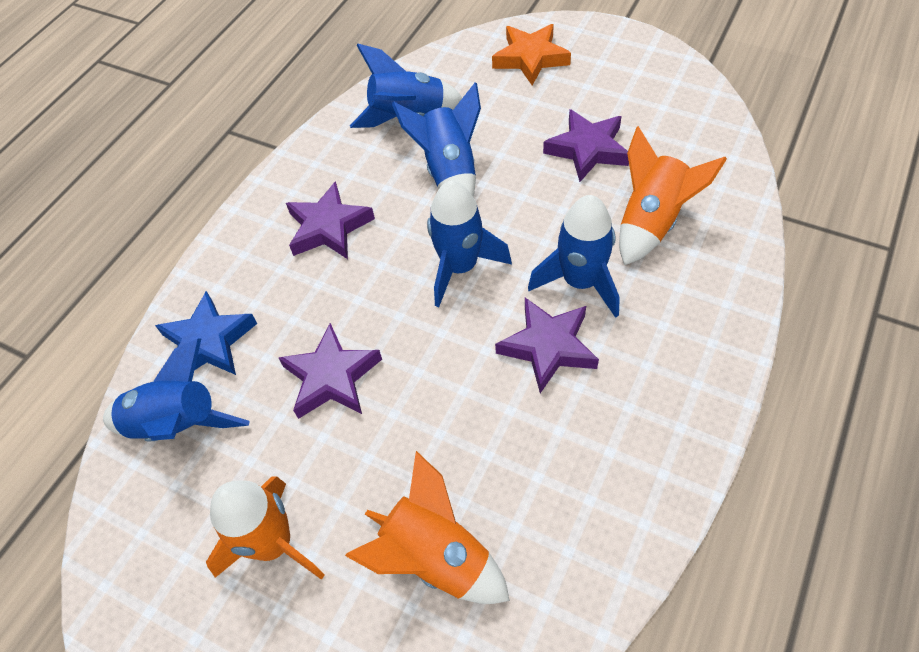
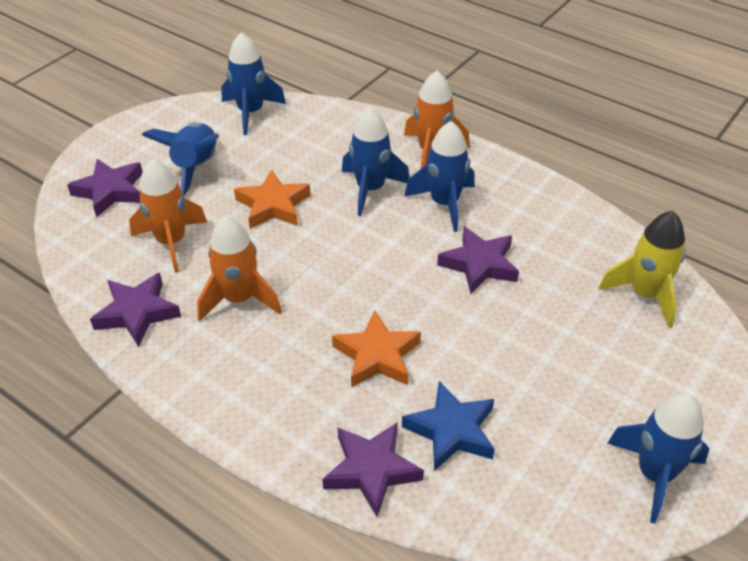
orange star: 1 -> 2
yellow rocket: 0 -> 1

